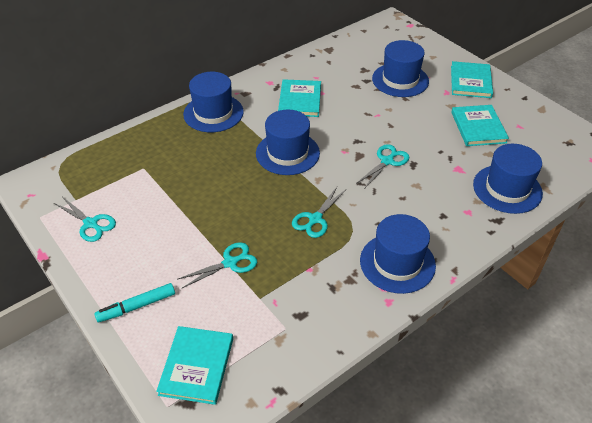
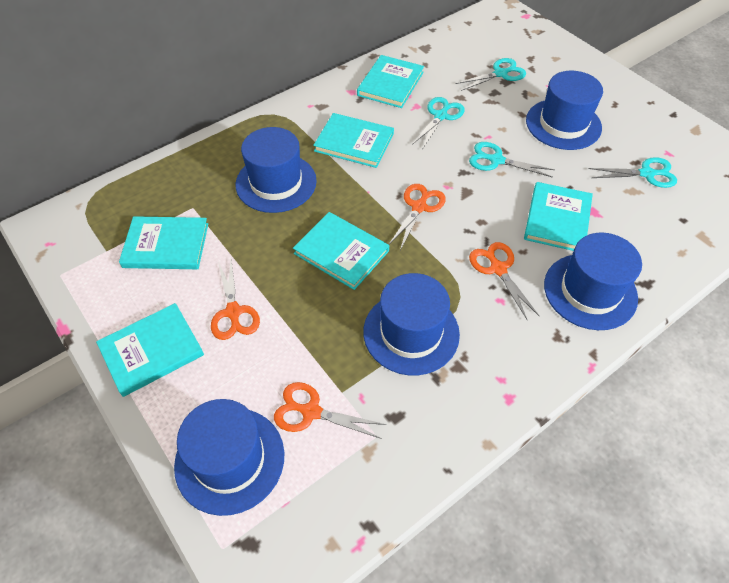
orange scissors: 0 -> 4
turquoise book: 4 -> 6
turquoise marker: 1 -> 0

